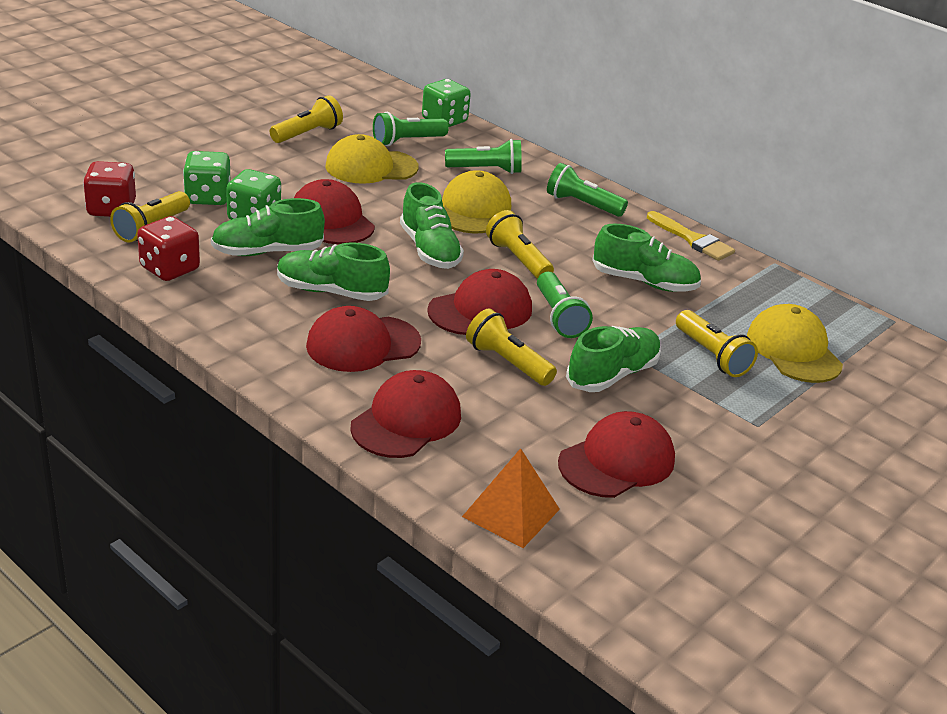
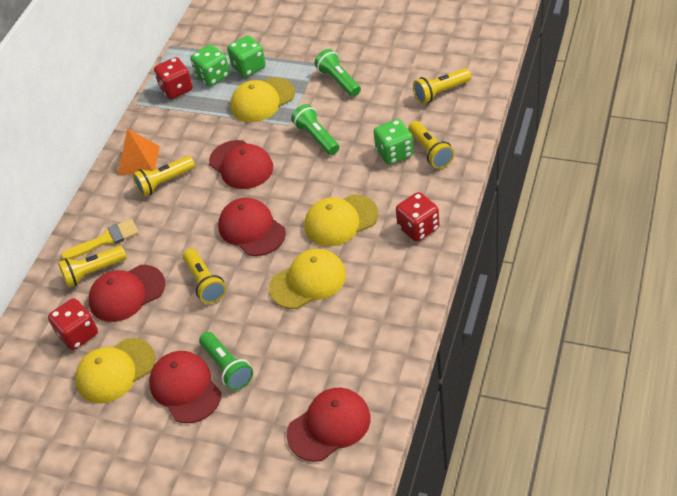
green flashlight: 4 -> 3
green shoe: 5 -> 0
red dice: 2 -> 3
yellow cap: 3 -> 4

